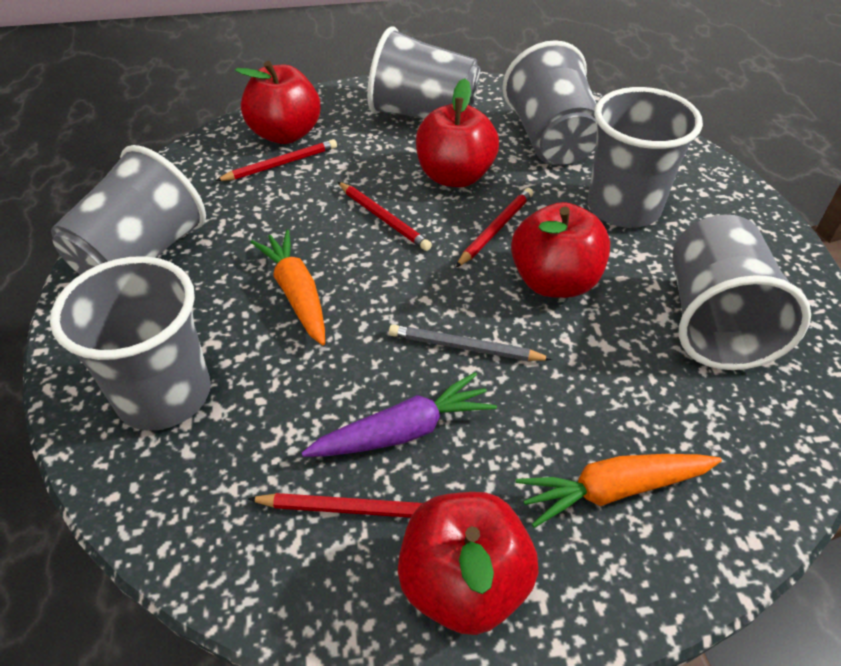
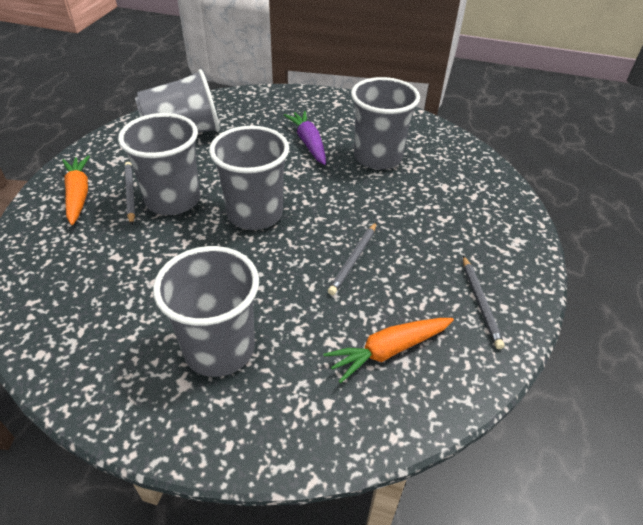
grey cup: 6 -> 5
grey pencil: 1 -> 3
red apple: 4 -> 0
red pencil: 4 -> 0

